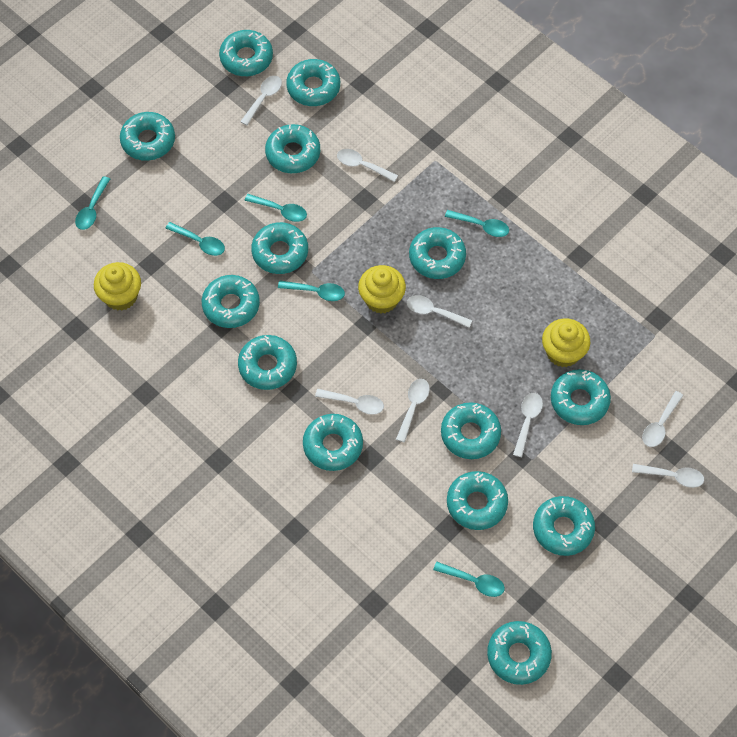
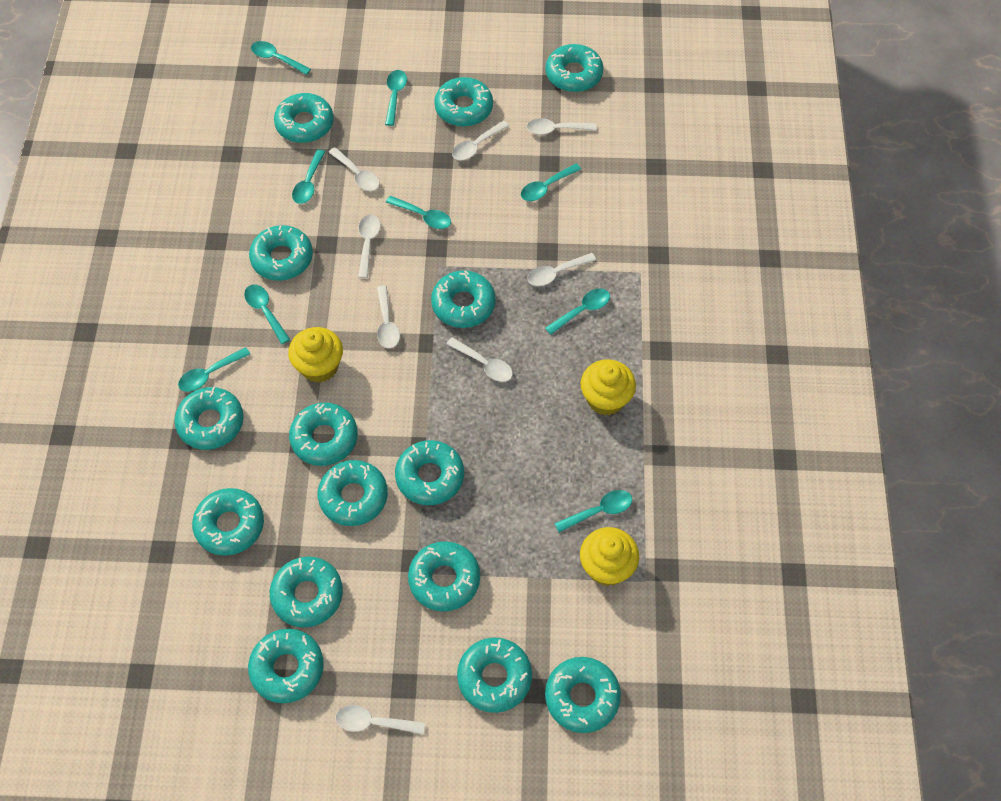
turquoise donut: 14 -> 15
turquoise spoon: 6 -> 9

